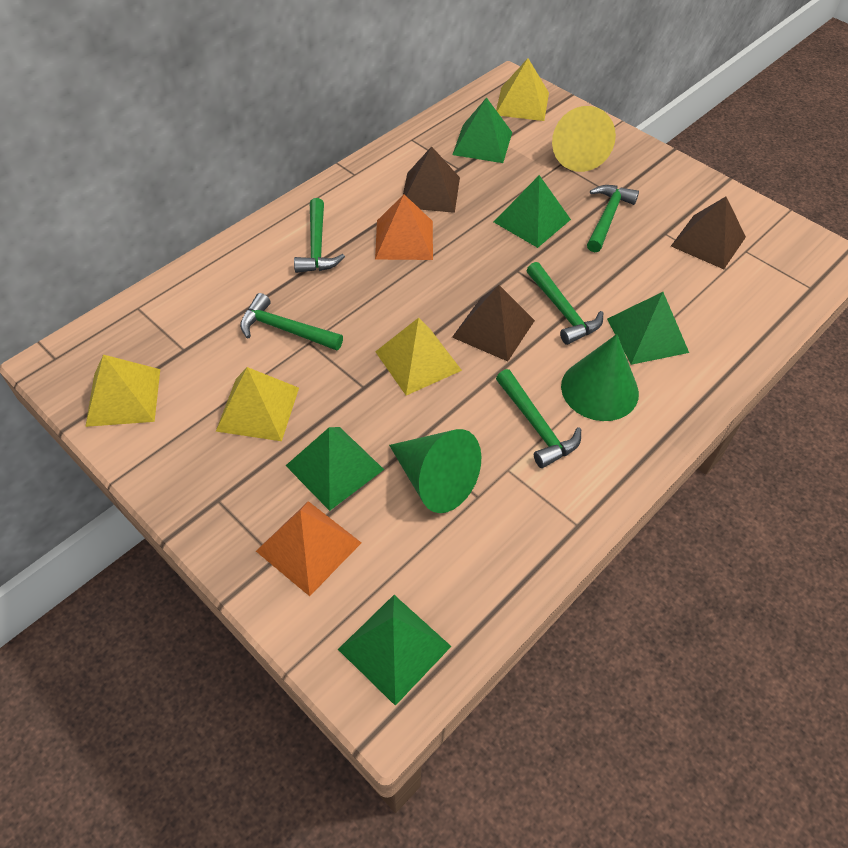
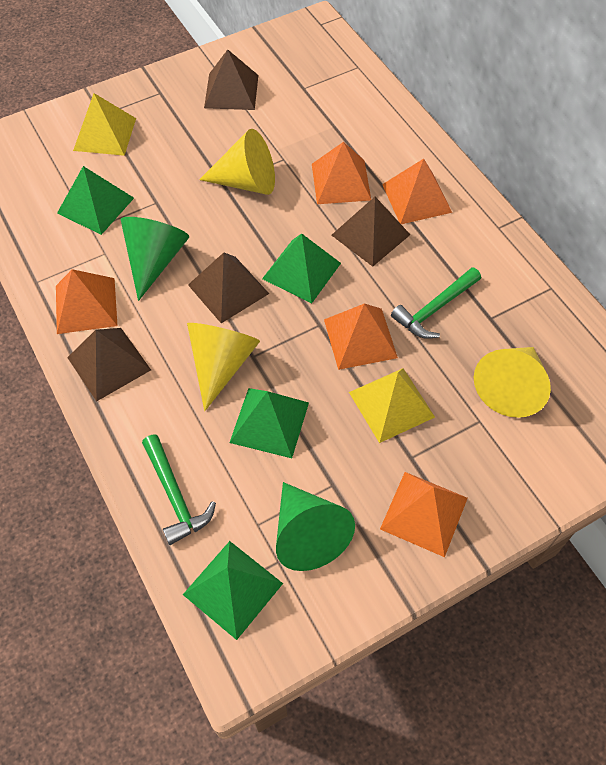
brown pyramid: 3 -> 4
green hammer: 5 -> 2
green pyramid: 5 -> 4
orange pyramid: 2 -> 5
yellow cone: 1 -> 3
yellow pyramid: 4 -> 2

